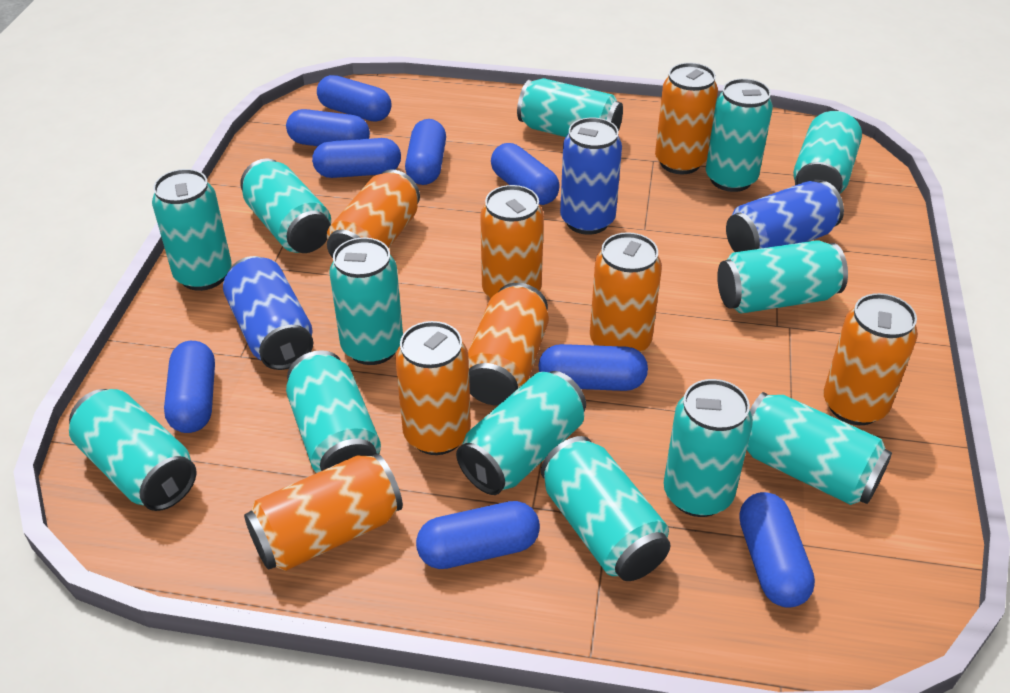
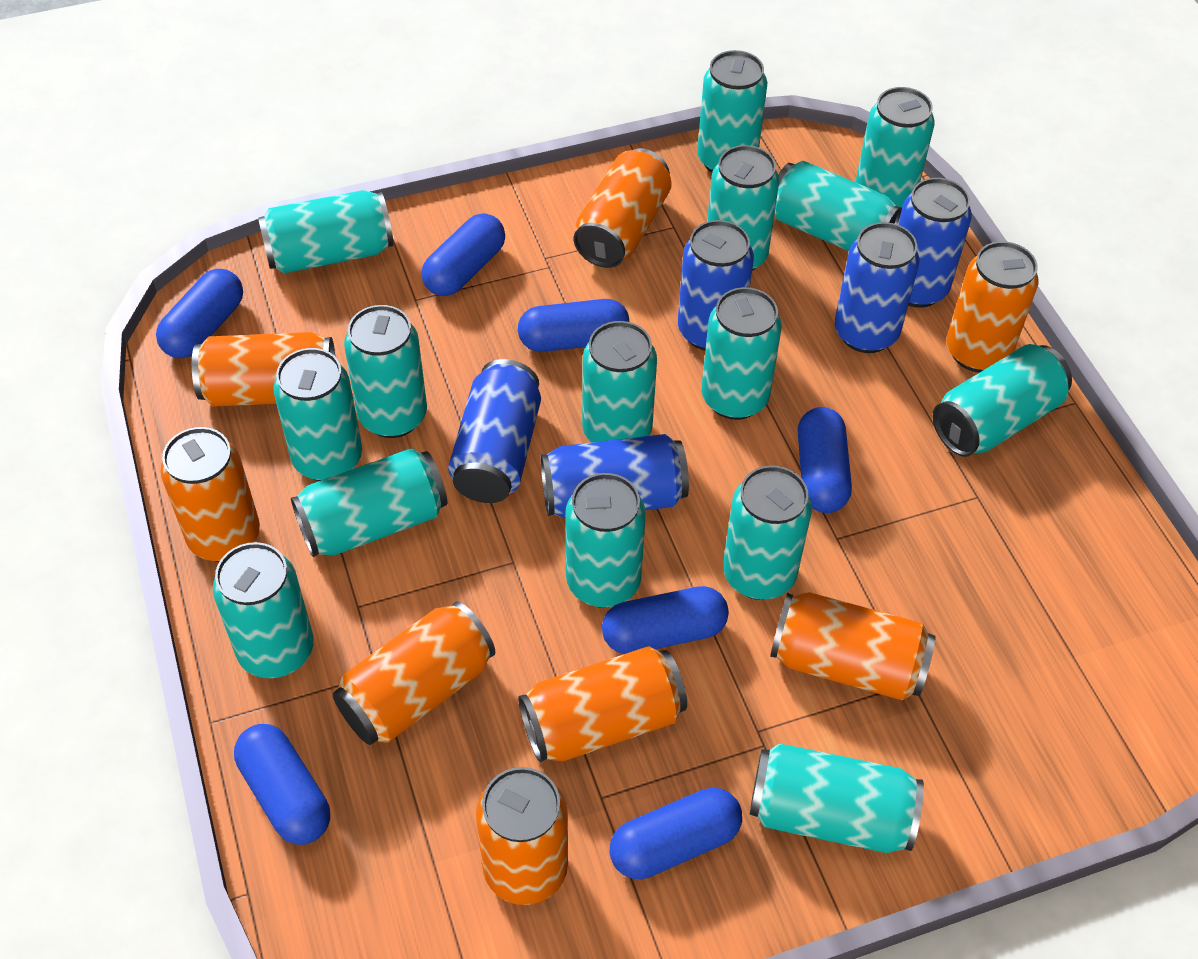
blue can: 3 -> 5
blue capsule: 9 -> 7
turquoise can: 13 -> 15

